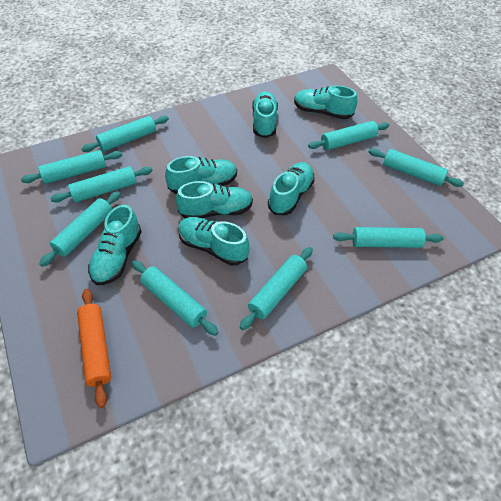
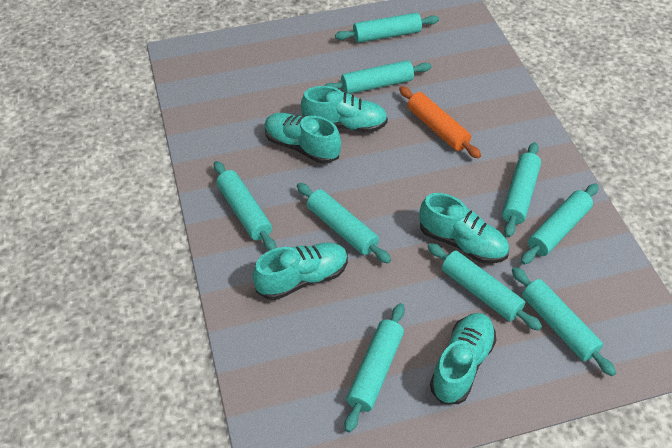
turquoise shoe: 7 -> 5

